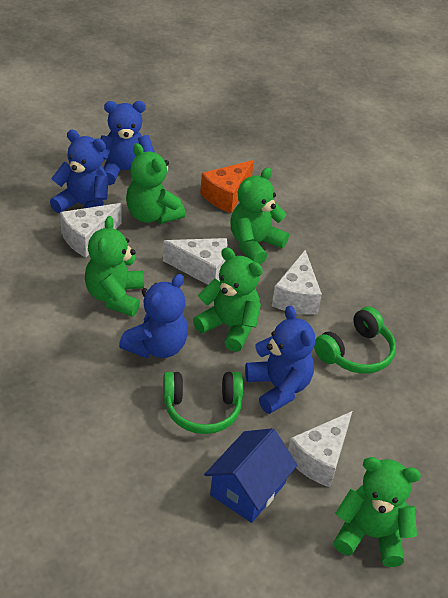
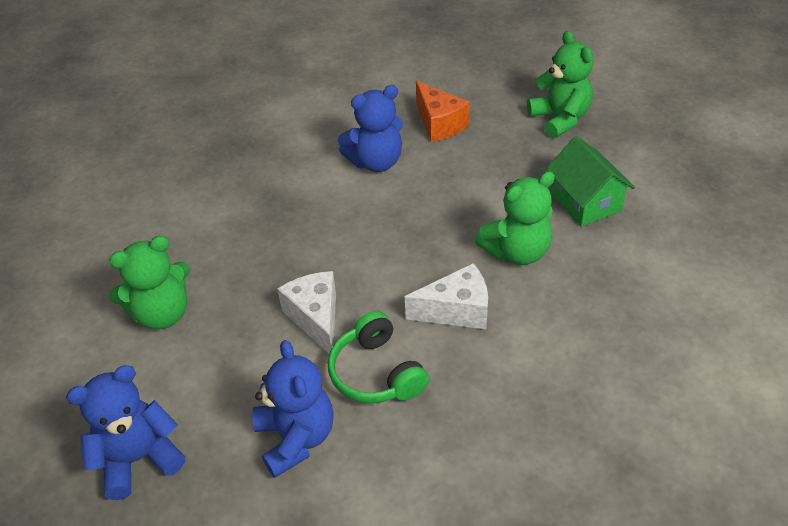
blue house: 1 -> 0
blue teddy bear: 4 -> 3
green headphones: 2 -> 1
green house: 0 -> 1
green teddy bear: 5 -> 3
white cheese: 4 -> 2

